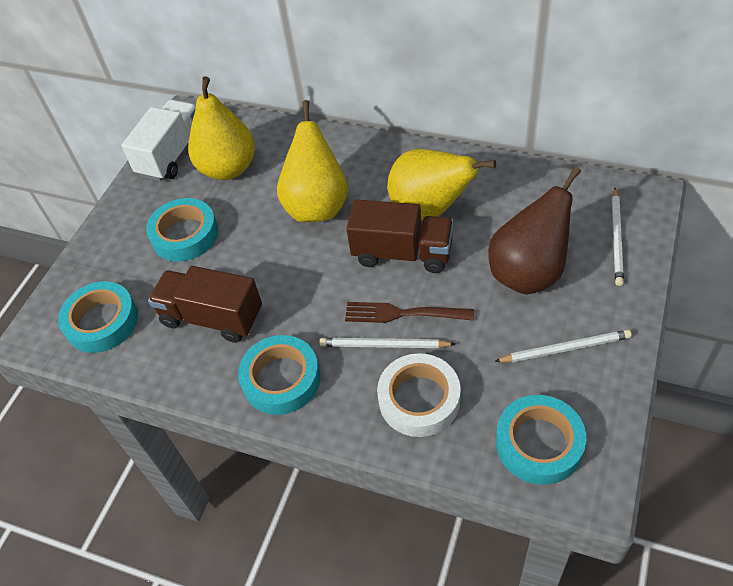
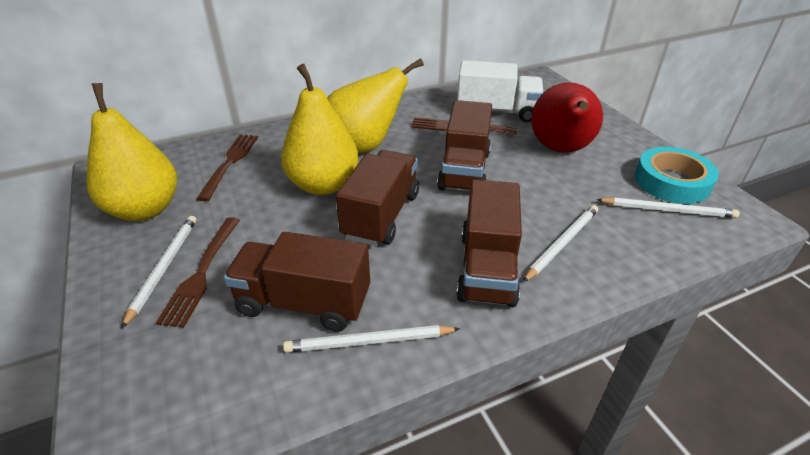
brown fork: 1 -> 3
brown pear: 1 -> 0
brown truck: 2 -> 4
red pear: 0 -> 1
turquoise tape: 4 -> 1
white pencil: 3 -> 4
white tape: 1 -> 0

